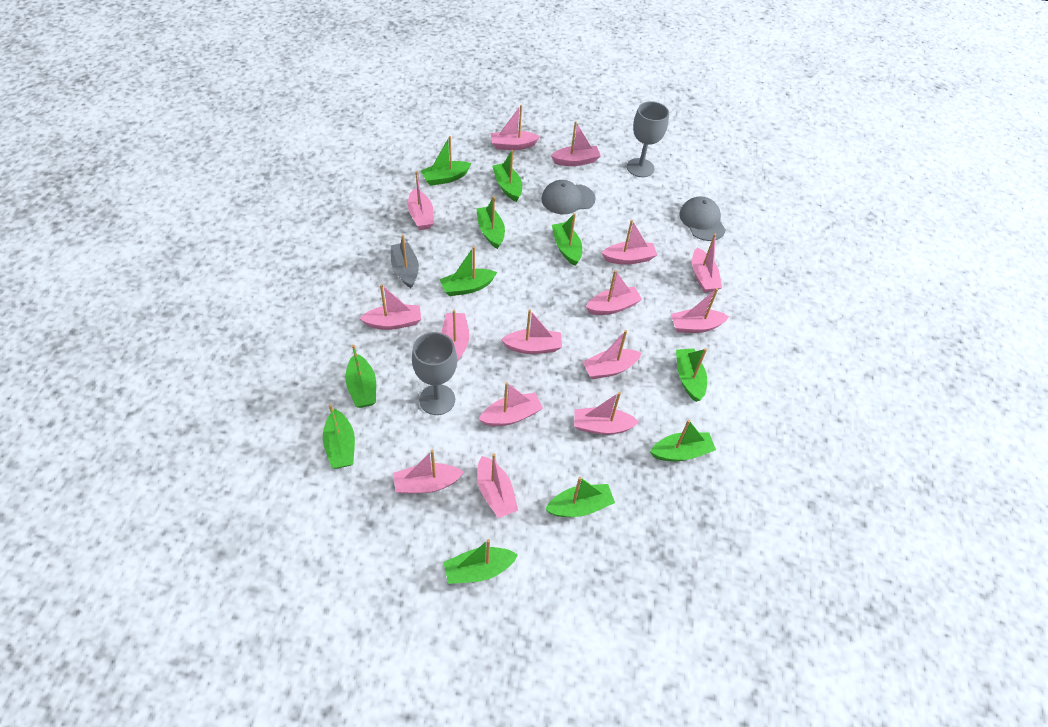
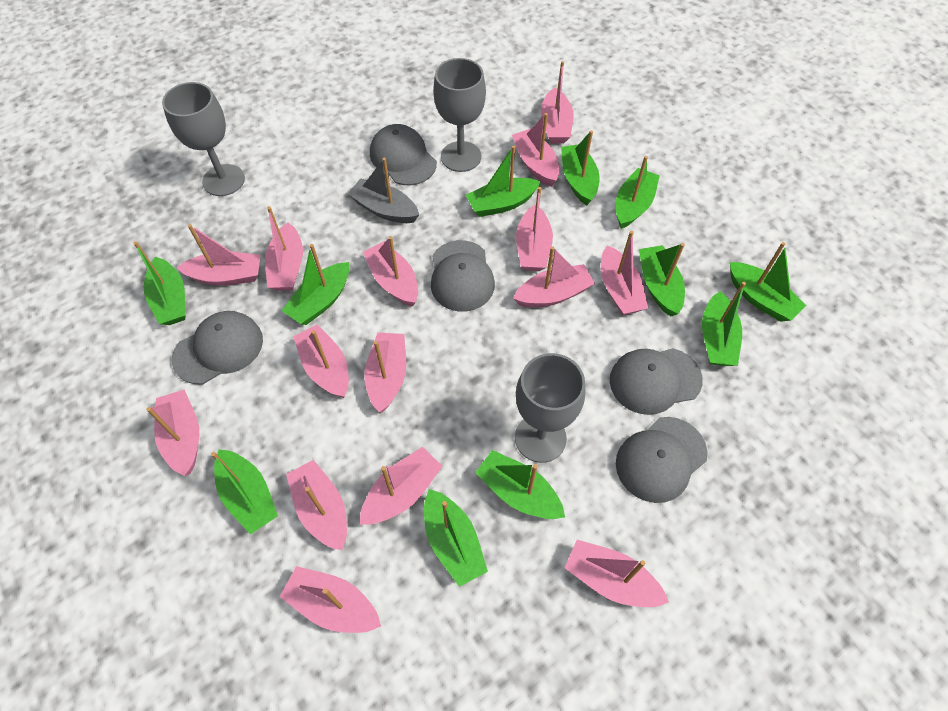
grey cap: 2 -> 5
grey goblet: 2 -> 3

